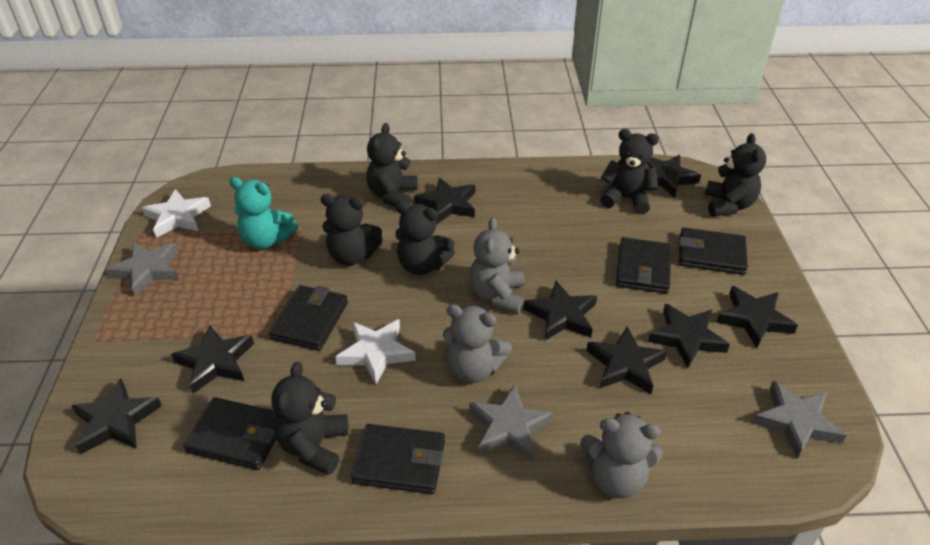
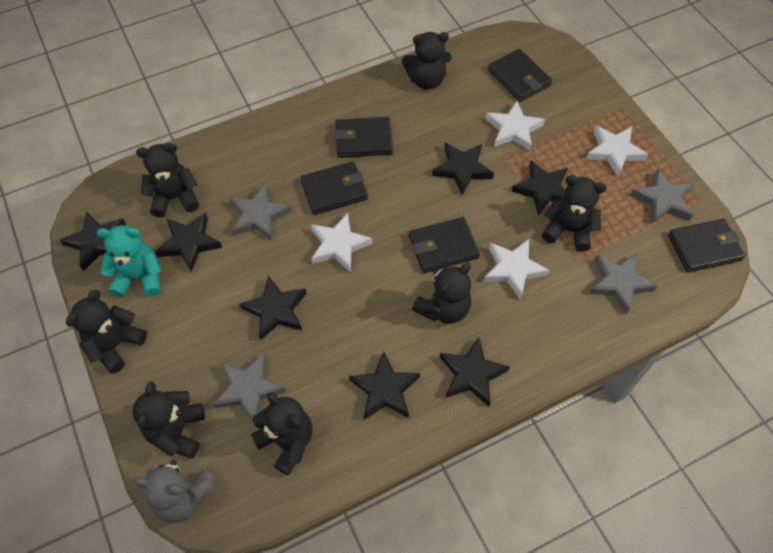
black star: 8 -> 7
black teddy bear: 6 -> 7
grey star: 3 -> 4
grey teddy bear: 3 -> 1
white star: 2 -> 4

